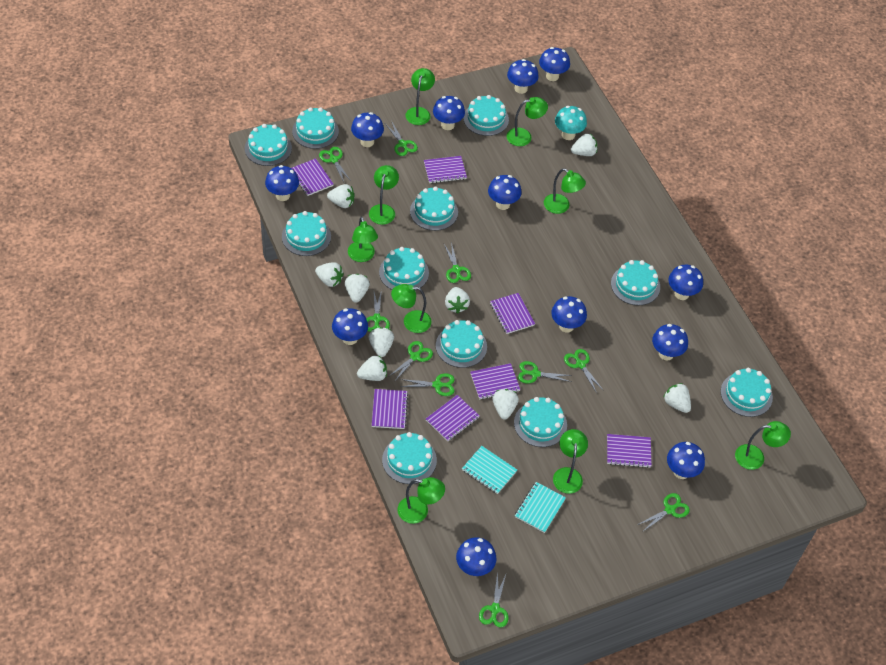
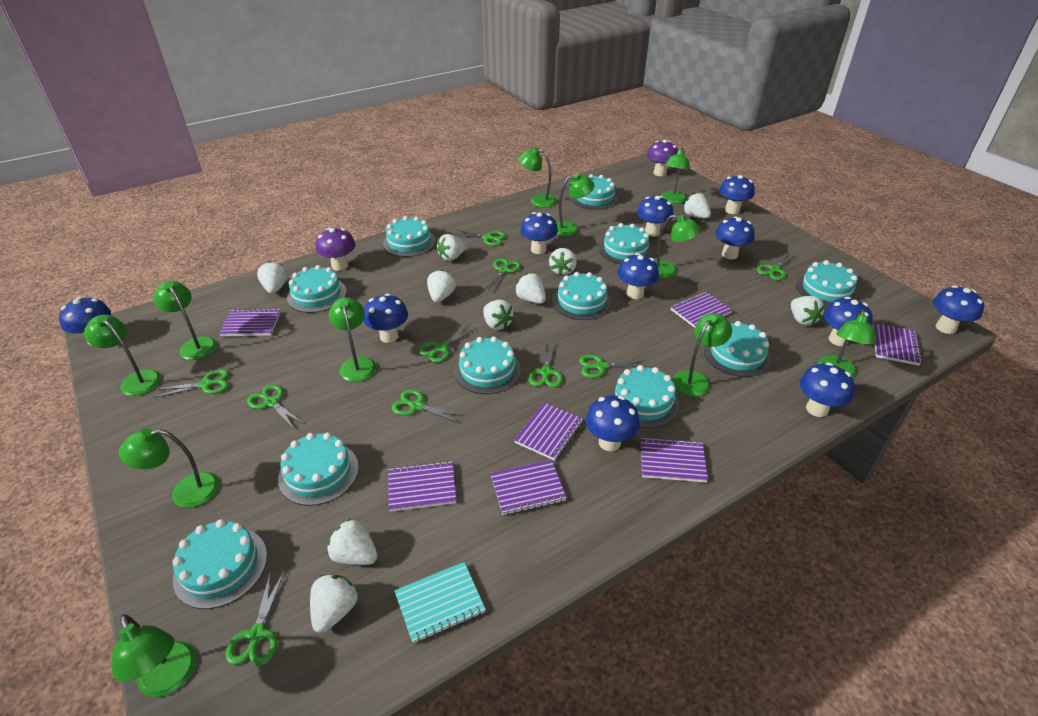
blue mushroom: 12 -> 11
green lamp: 9 -> 11
purple mushroom: 0 -> 2
turquoise mushroom: 1 -> 0
turquoise notebook: 2 -> 1
white strawberry: 9 -> 10

